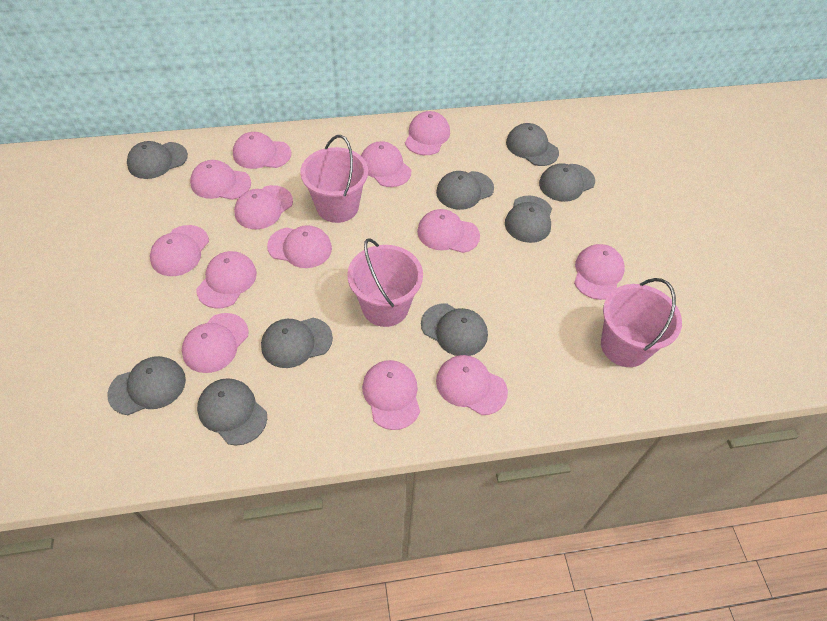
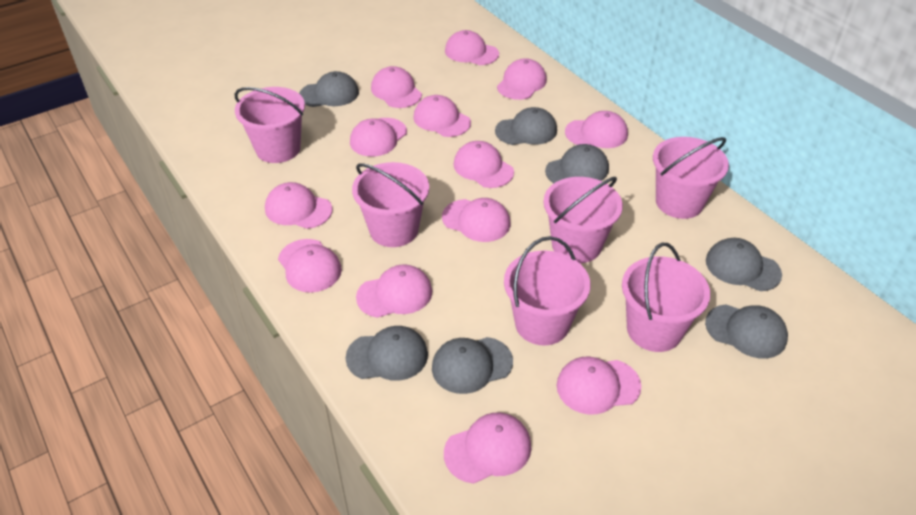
grey cap: 9 -> 7
pink bucket: 3 -> 6

